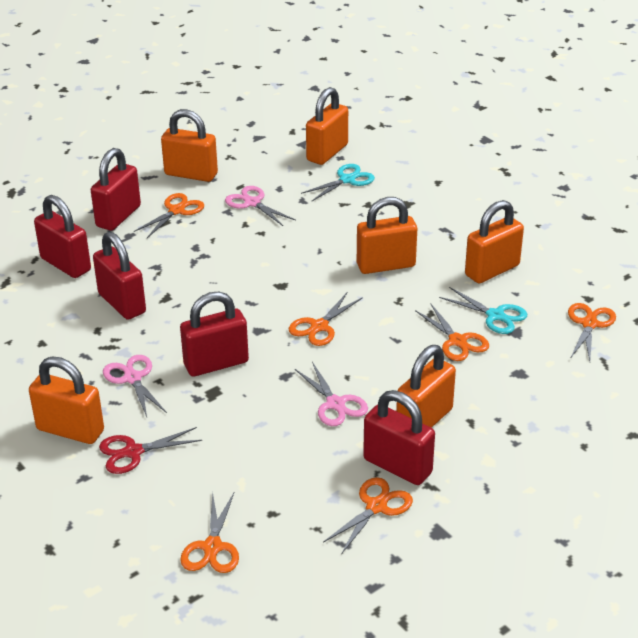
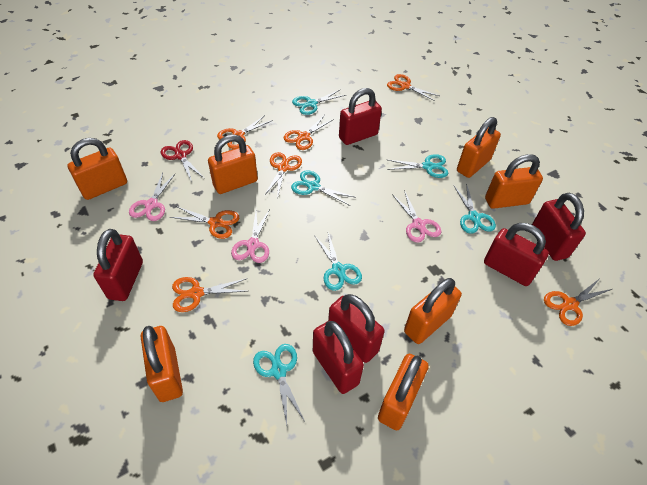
orange padlock: 6 -> 7
orange scissors: 6 -> 7
red padlock: 5 -> 6
turquoise scissors: 2 -> 6

